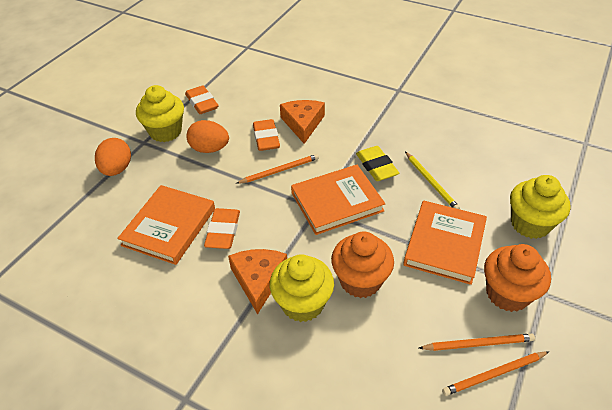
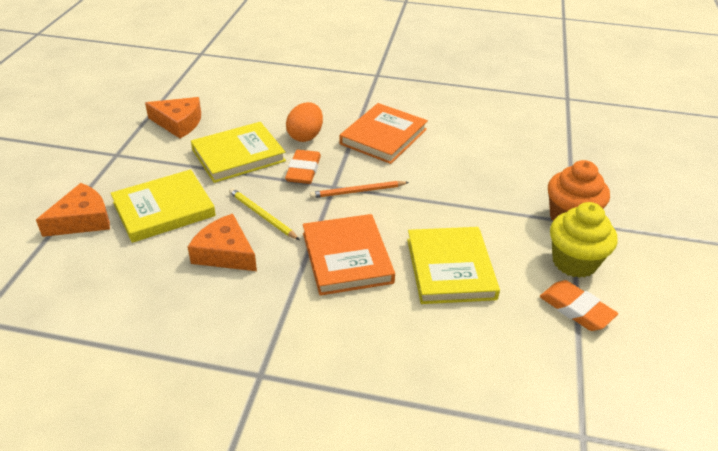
orange book: 3 -> 2
orange cheese: 2 -> 3
orange cupcake: 2 -> 1
orange egg: 2 -> 1
orange eraser: 3 -> 2
orange pencil: 3 -> 1
yellow book: 0 -> 3
yellow cupcake: 3 -> 1
yellow eraser: 1 -> 0

